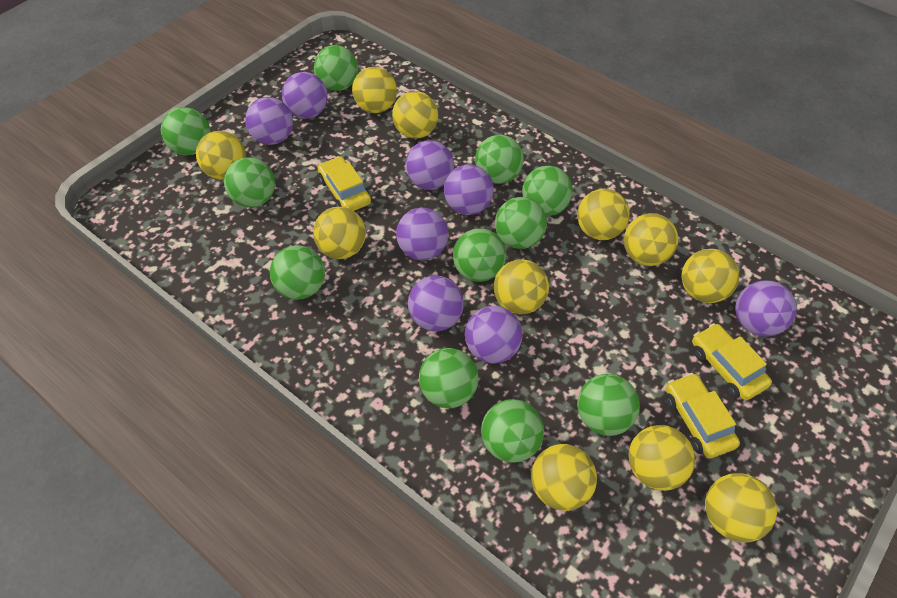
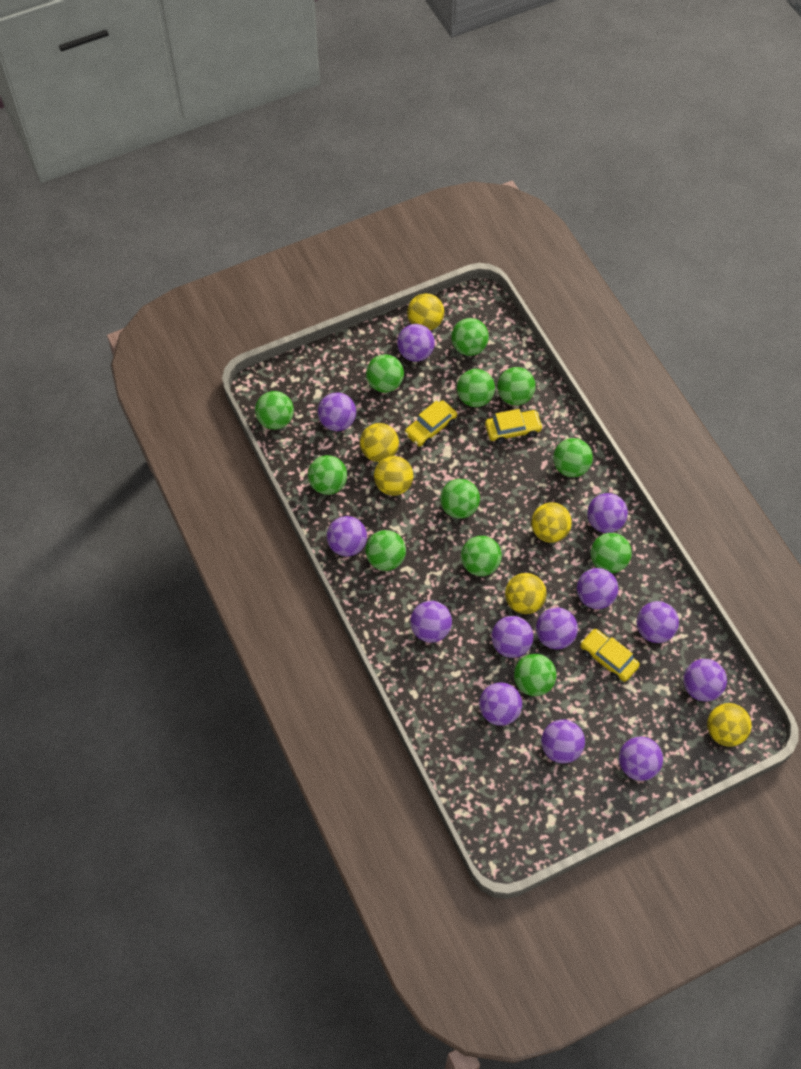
green ball: 11 -> 12
purple ball: 8 -> 13
yellow ball: 11 -> 6

